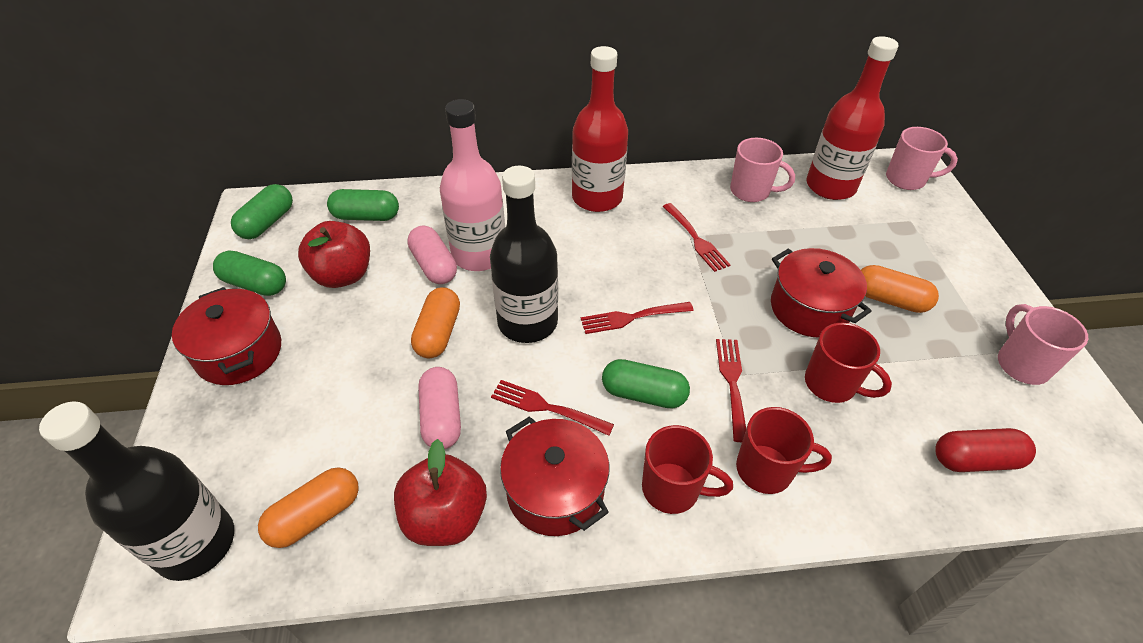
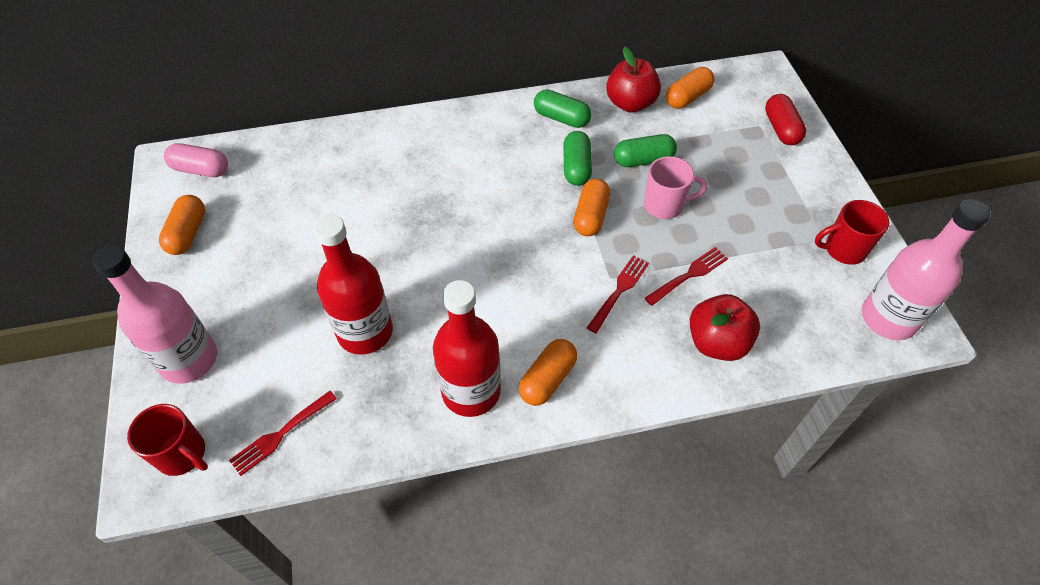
black bottle: 2 -> 0
green capsule: 4 -> 3
orange capsule: 3 -> 4
pink bottle: 1 -> 2
pink capsule: 2 -> 1
pink mug: 3 -> 1
red fork: 4 -> 3
red mug: 3 -> 2
red pot: 3 -> 0

